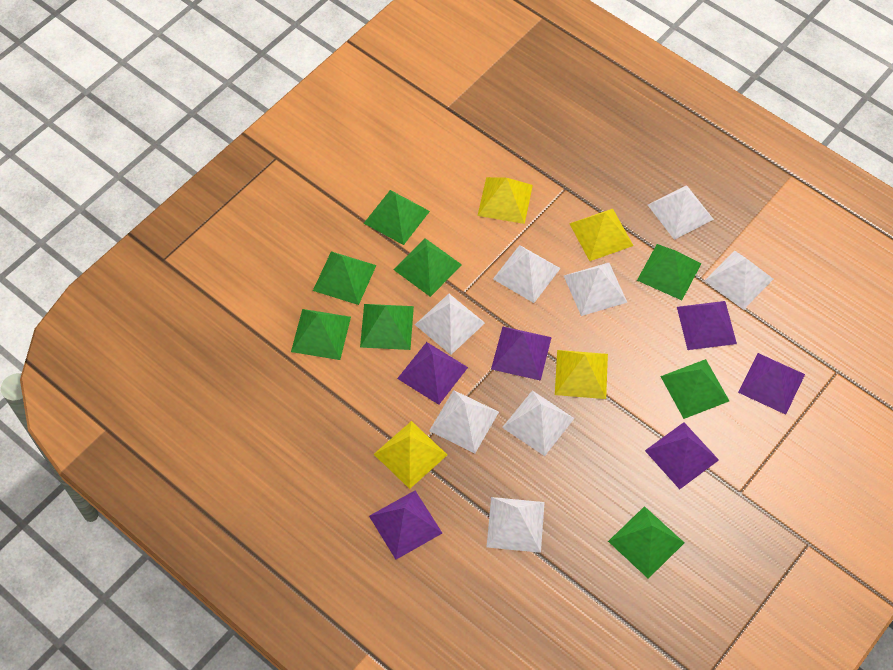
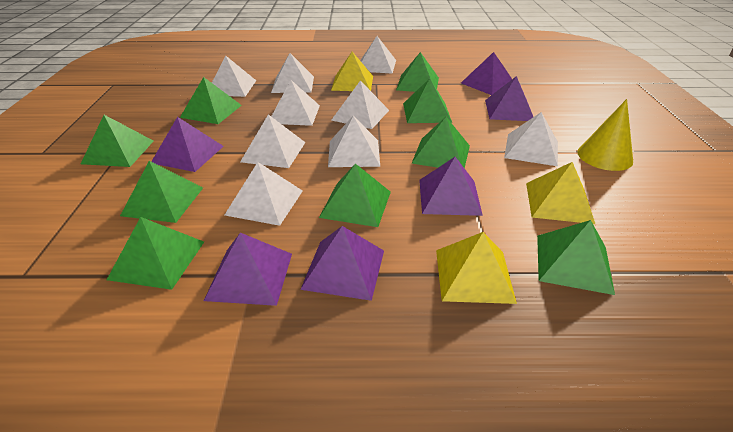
green pyramid: 8 -> 9
white pyramid: 8 -> 9
yellow cone: 0 -> 1
yellow pyramid: 4 -> 3

